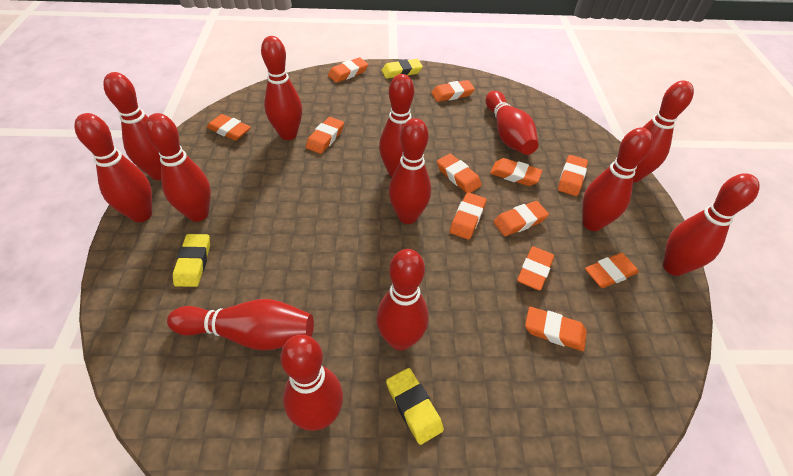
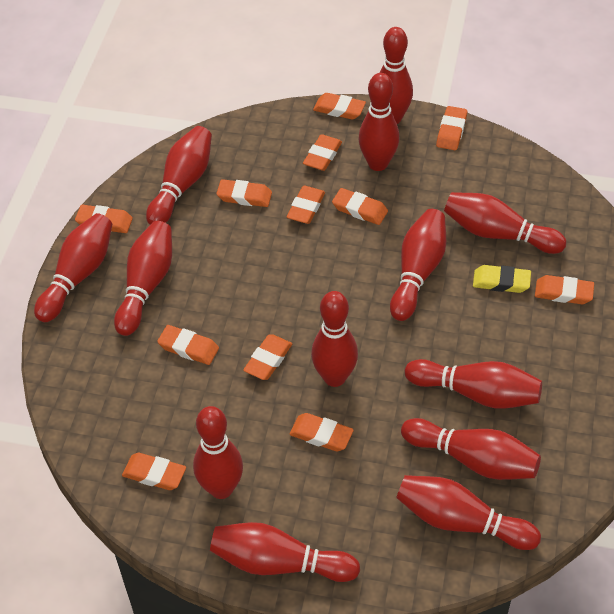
yellow eraser: 3 -> 1

